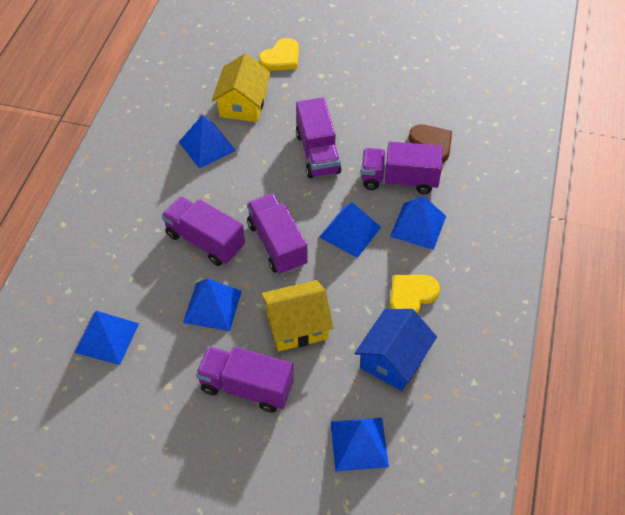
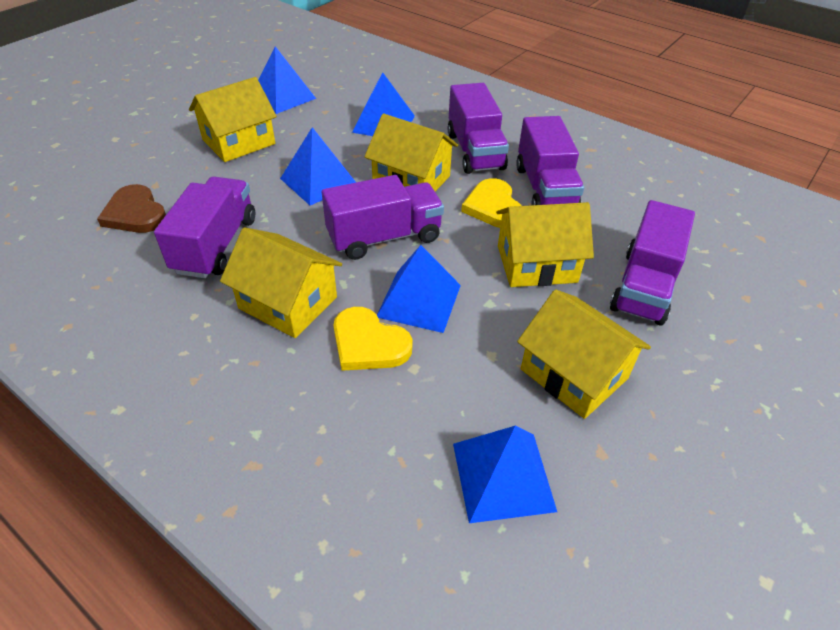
blue house: 1 -> 0
blue pyramid: 6 -> 5
yellow house: 2 -> 5

